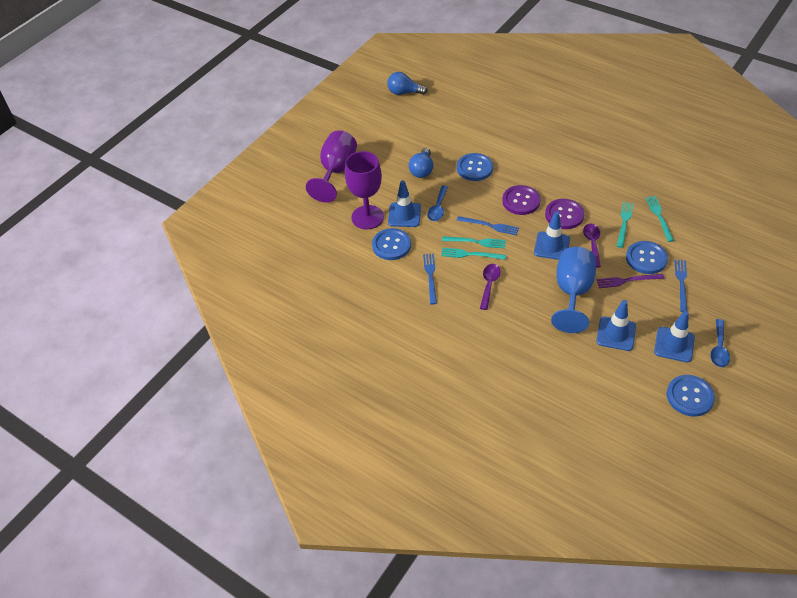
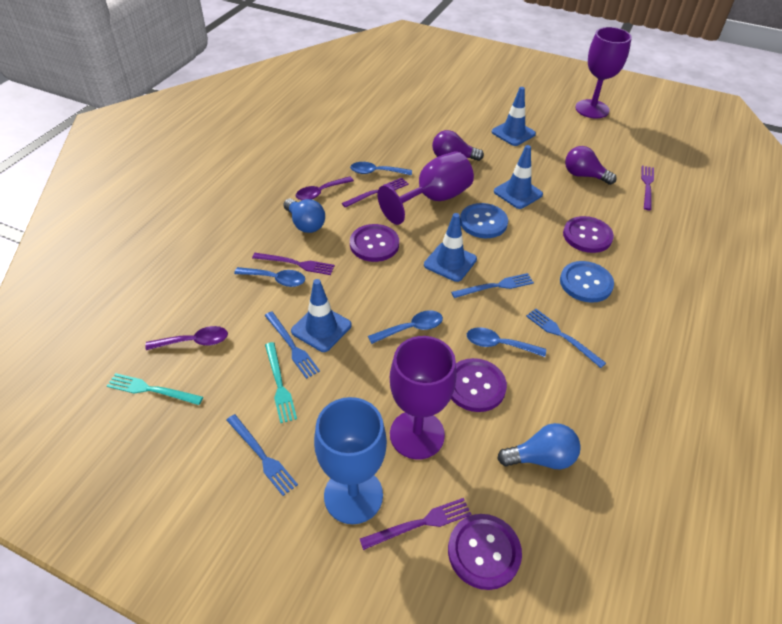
blue button: 4 -> 2
blue fork: 3 -> 4
blue spoon: 2 -> 4
purple button: 2 -> 4
purple fork: 1 -> 4
purple goblet: 2 -> 3
purple light bulb: 0 -> 2
turquoise fork: 4 -> 2

